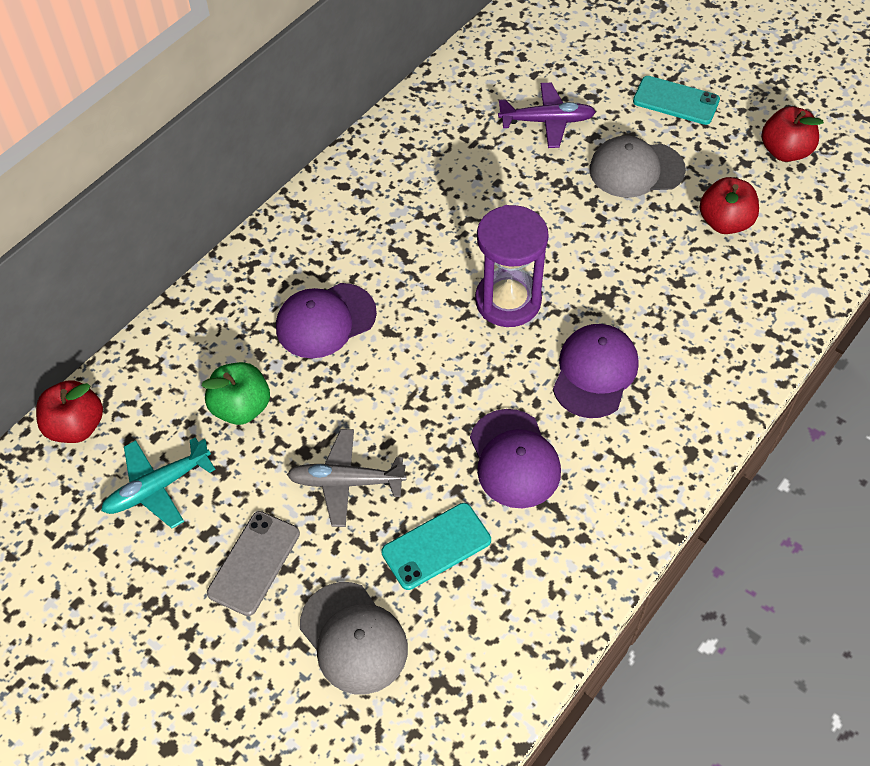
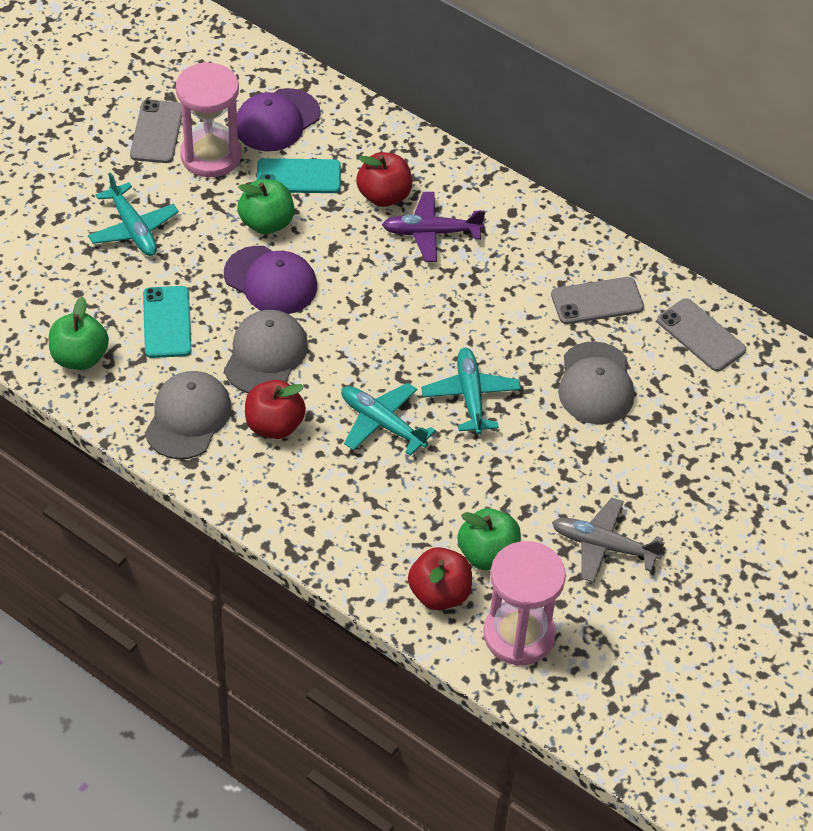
green apple: 1 -> 3
grey cap: 2 -> 3
grey phone: 1 -> 3
pink hourglass: 0 -> 2
purple cap: 3 -> 2
purple hourglass: 1 -> 0
turquoise plane: 1 -> 3

